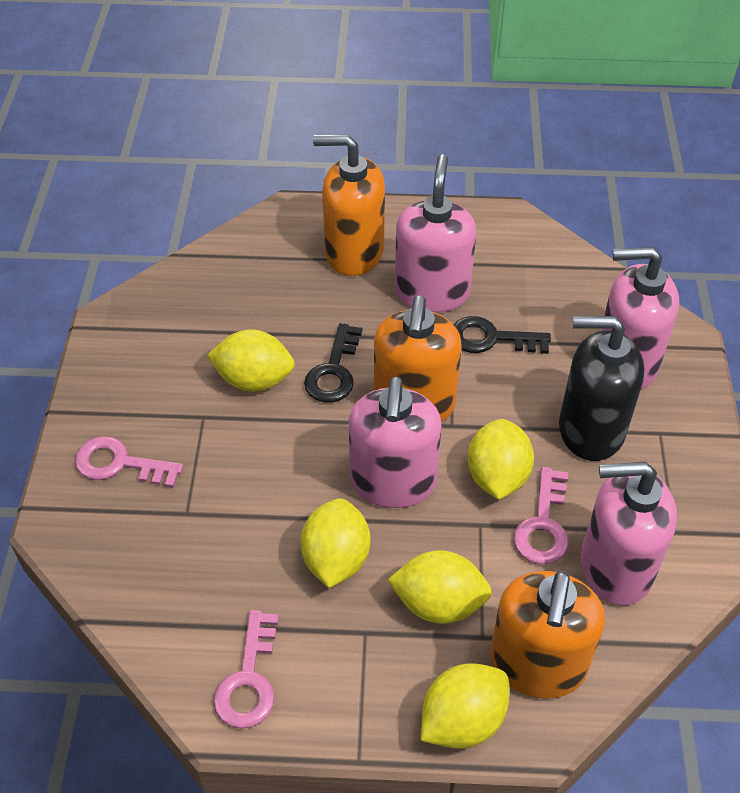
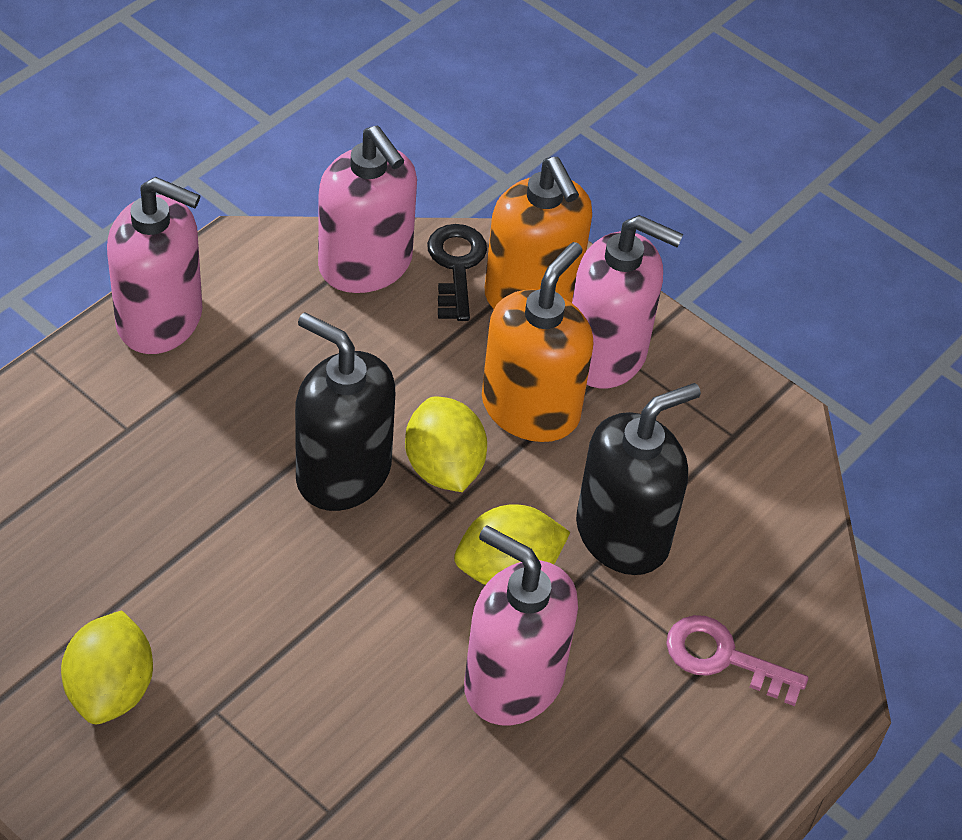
black key: 2 -> 1
black soap dispenser: 1 -> 2
orange soap dispenser: 3 -> 2
pink key: 3 -> 1
yellow lemon: 5 -> 3

